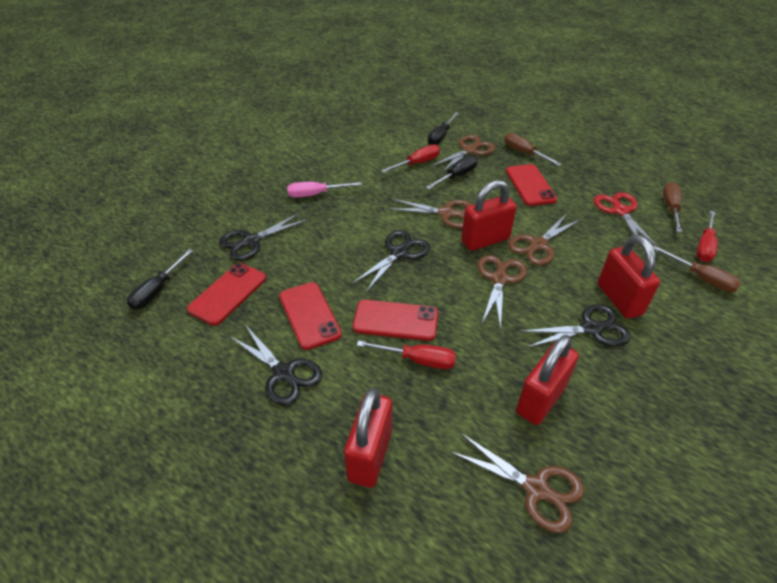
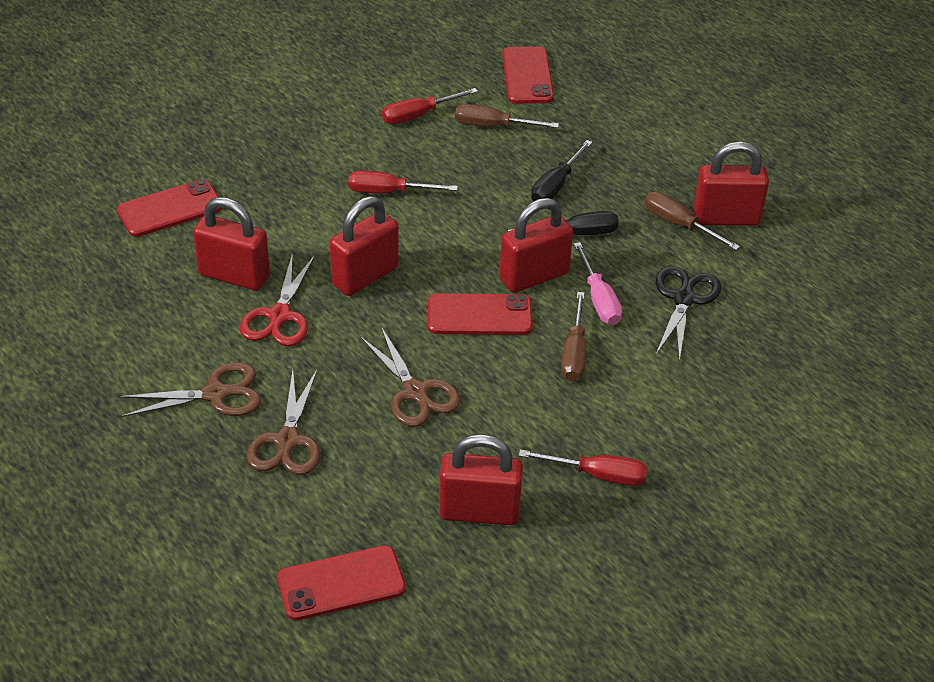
black scissors: 4 -> 1
black screwdriver: 3 -> 2
brown scissors: 5 -> 3
red padlock: 4 -> 5

